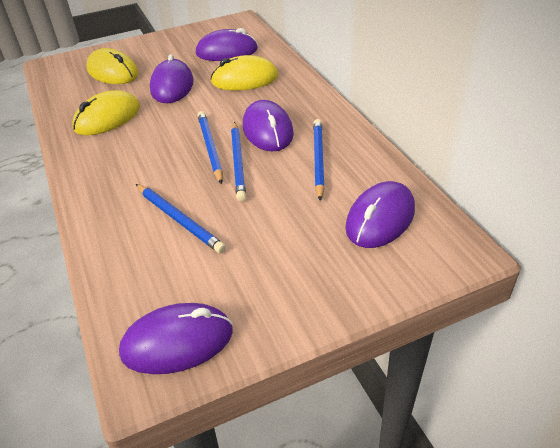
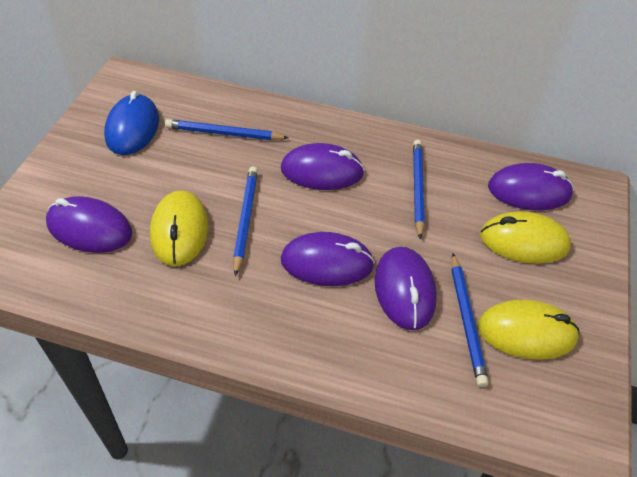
blue mouse: 0 -> 1

